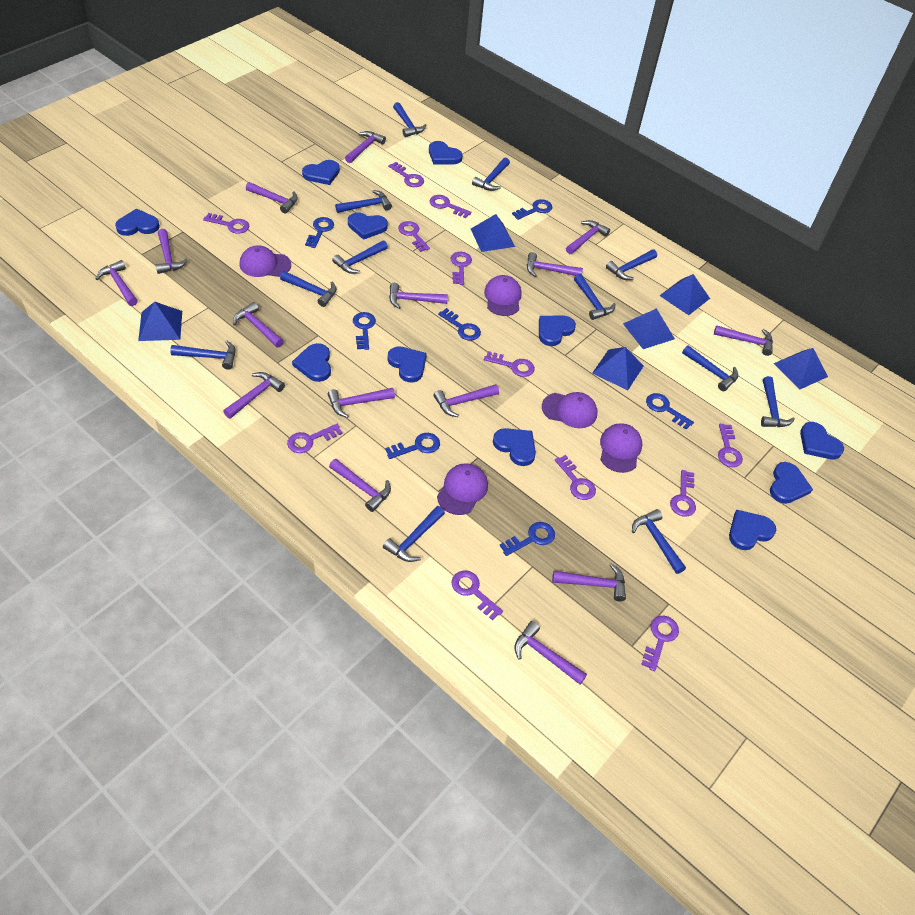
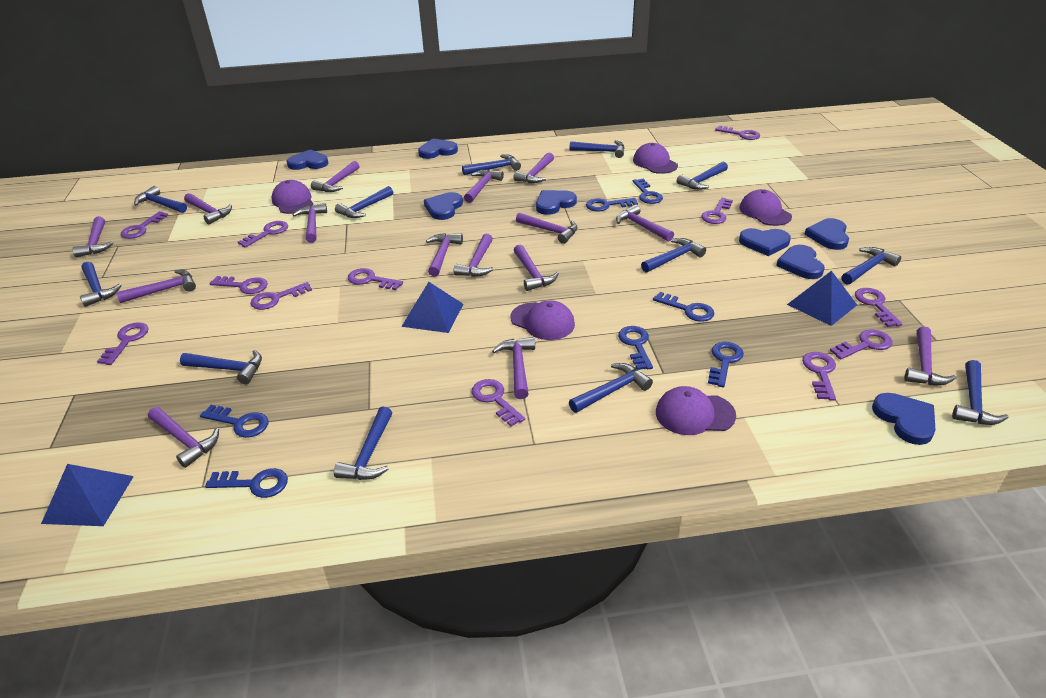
blue heart: 11 -> 8
blue pyramid: 6 -> 3

